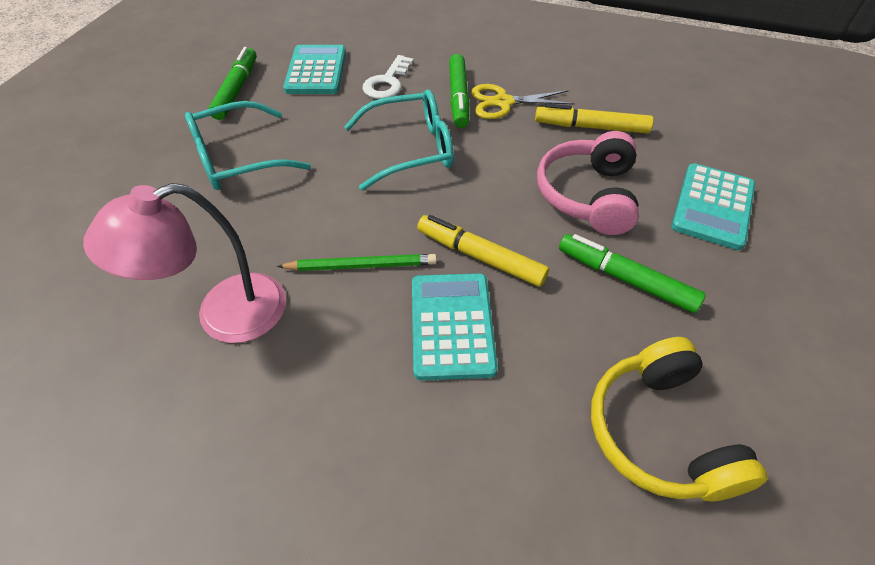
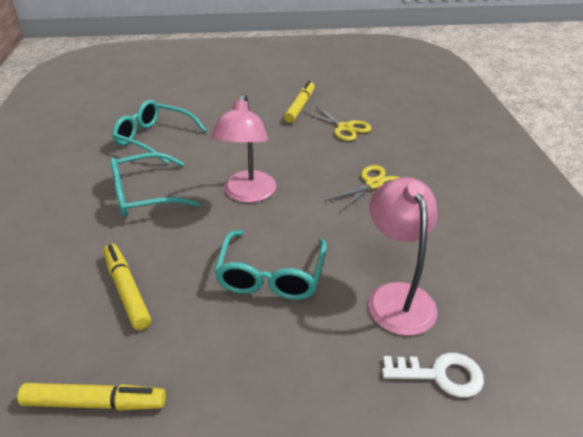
green marker: 3 -> 0
green pencil: 1 -> 0
pink headphones: 1 -> 0
pink lamp: 1 -> 2
turquoise calculator: 3 -> 0
turquoise glasses: 2 -> 3
yellow headphones: 1 -> 0
yellow marker: 2 -> 3
yellow scissors: 1 -> 2

